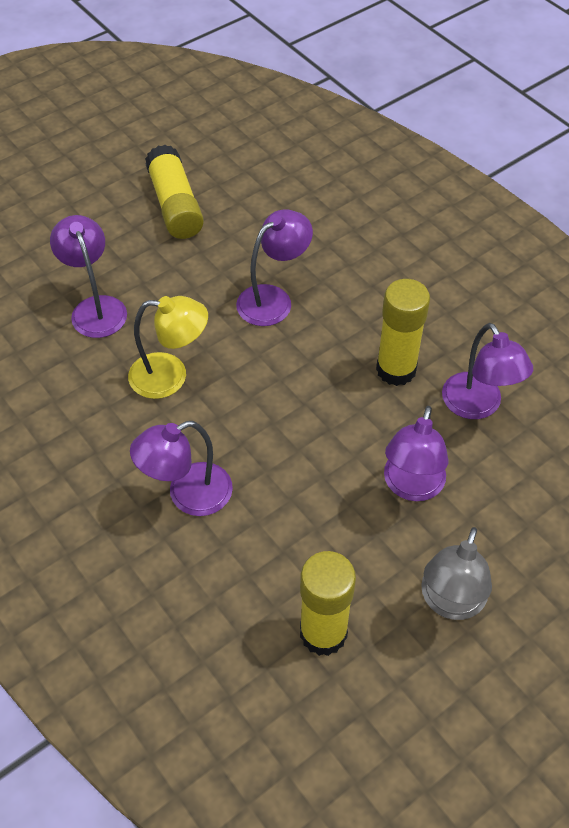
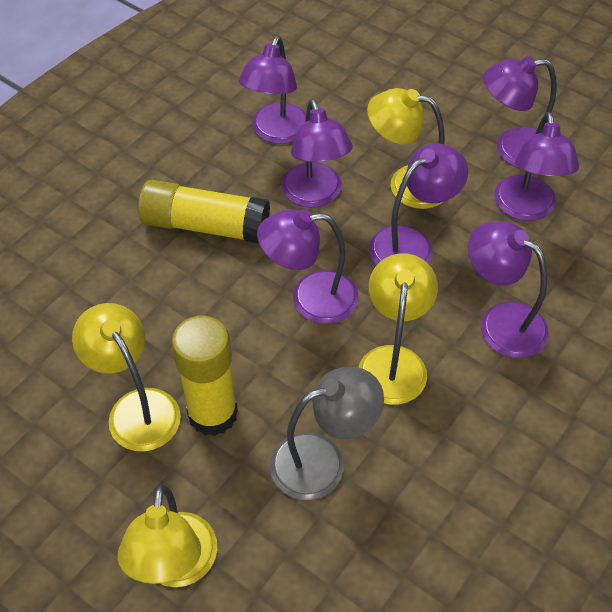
purple lamp: 5 -> 7
yellow glue stick: 3 -> 2
yellow lamp: 1 -> 4

